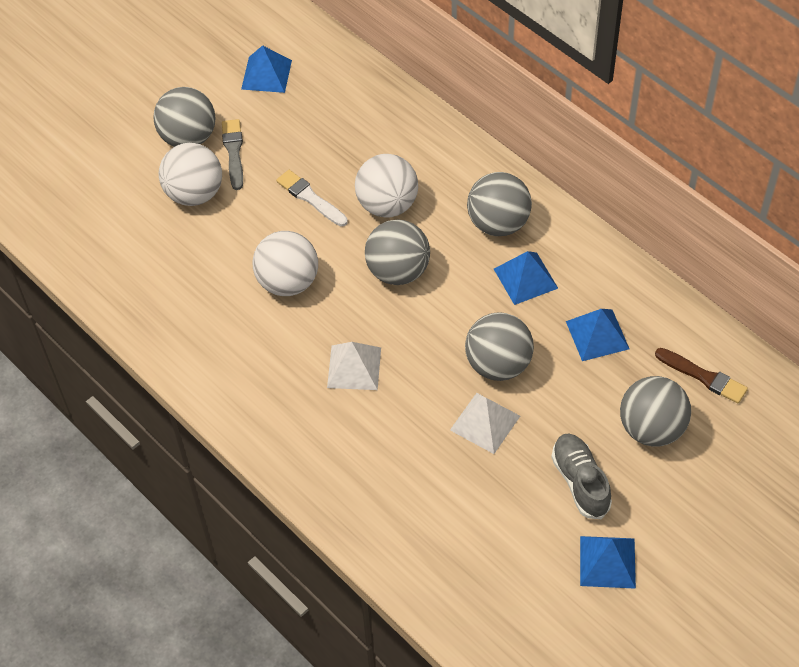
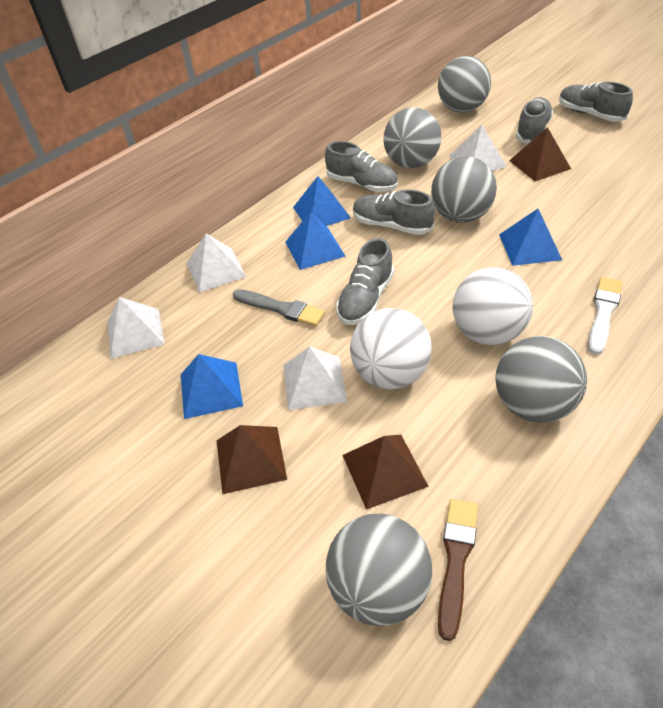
brown pyramid: 0 -> 3
grey shoe: 1 -> 5
white ball: 3 -> 2
white pyramid: 2 -> 4

